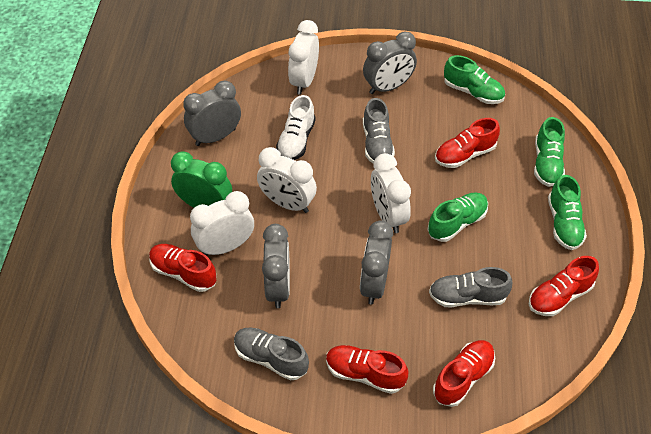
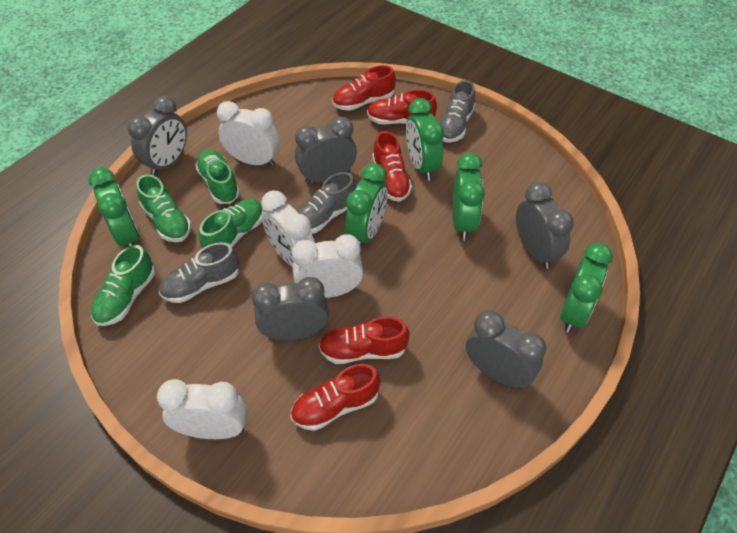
green clock: 1 -> 5
grey clock: 4 -> 5
white shoe: 1 -> 0

